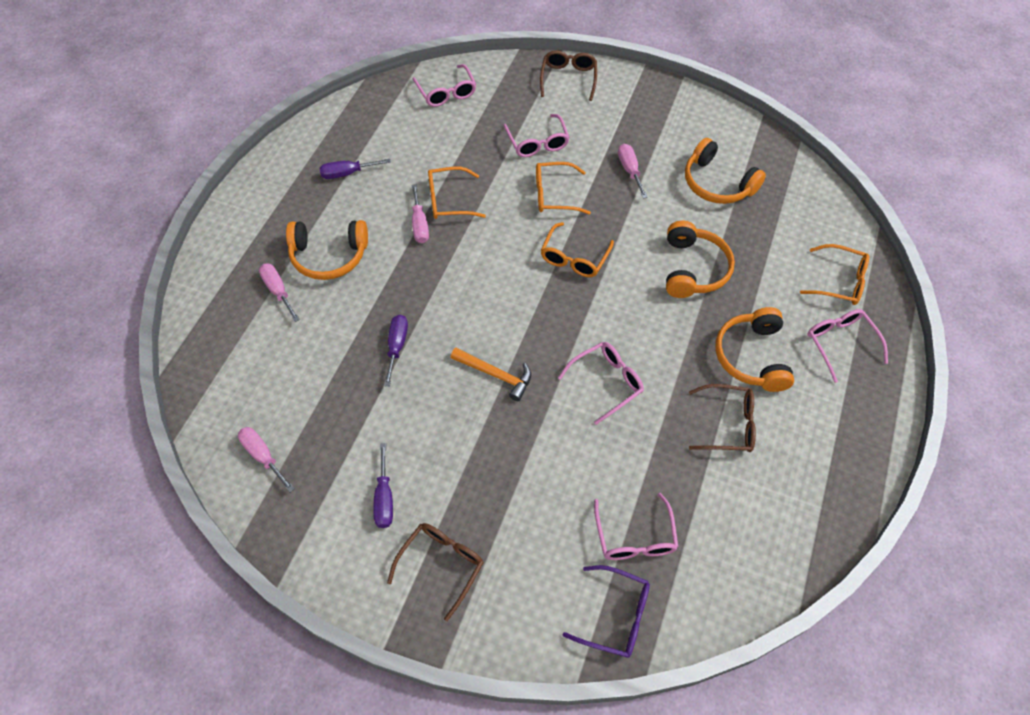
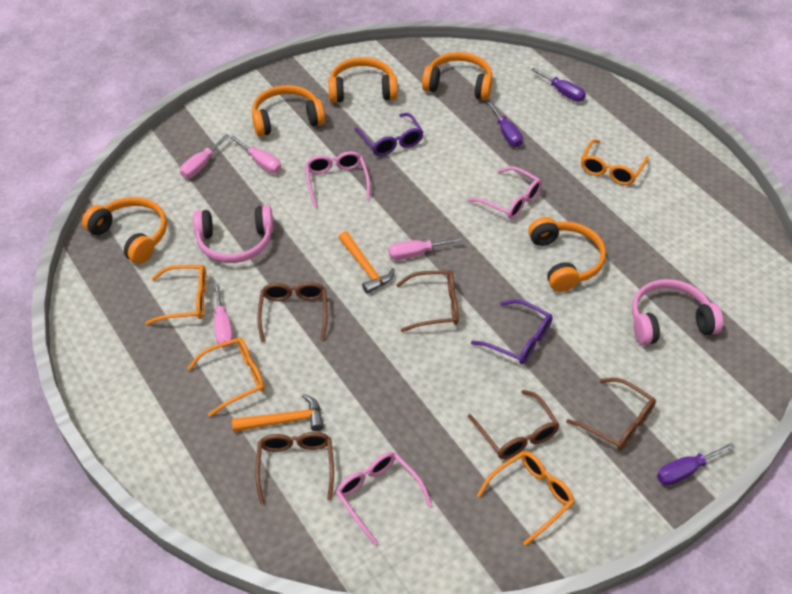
brown glasses: 3 -> 5
orange hammer: 1 -> 2
orange headphones: 4 -> 5
pink glasses: 5 -> 3
pink headphones: 0 -> 2
purple glasses: 1 -> 2

